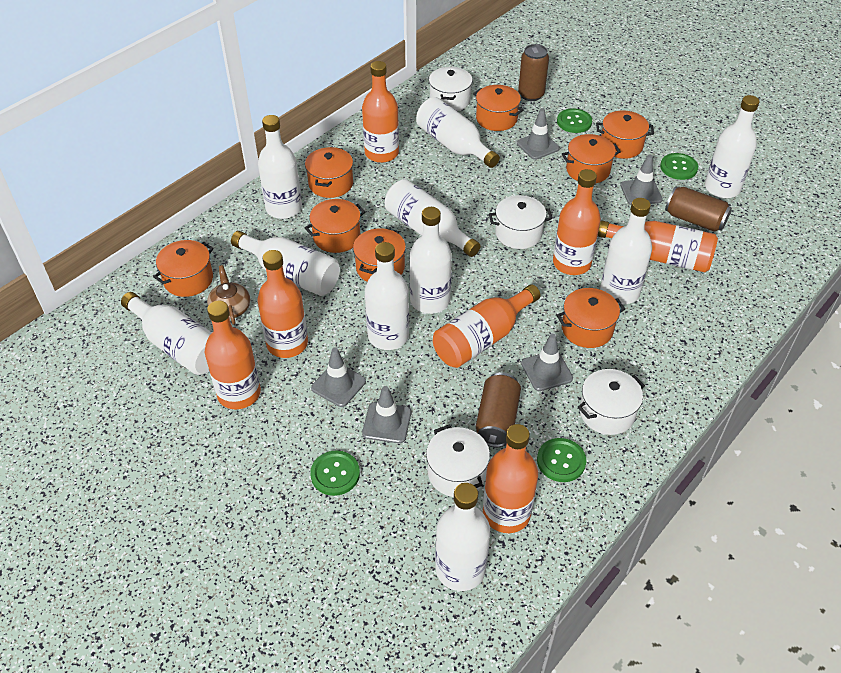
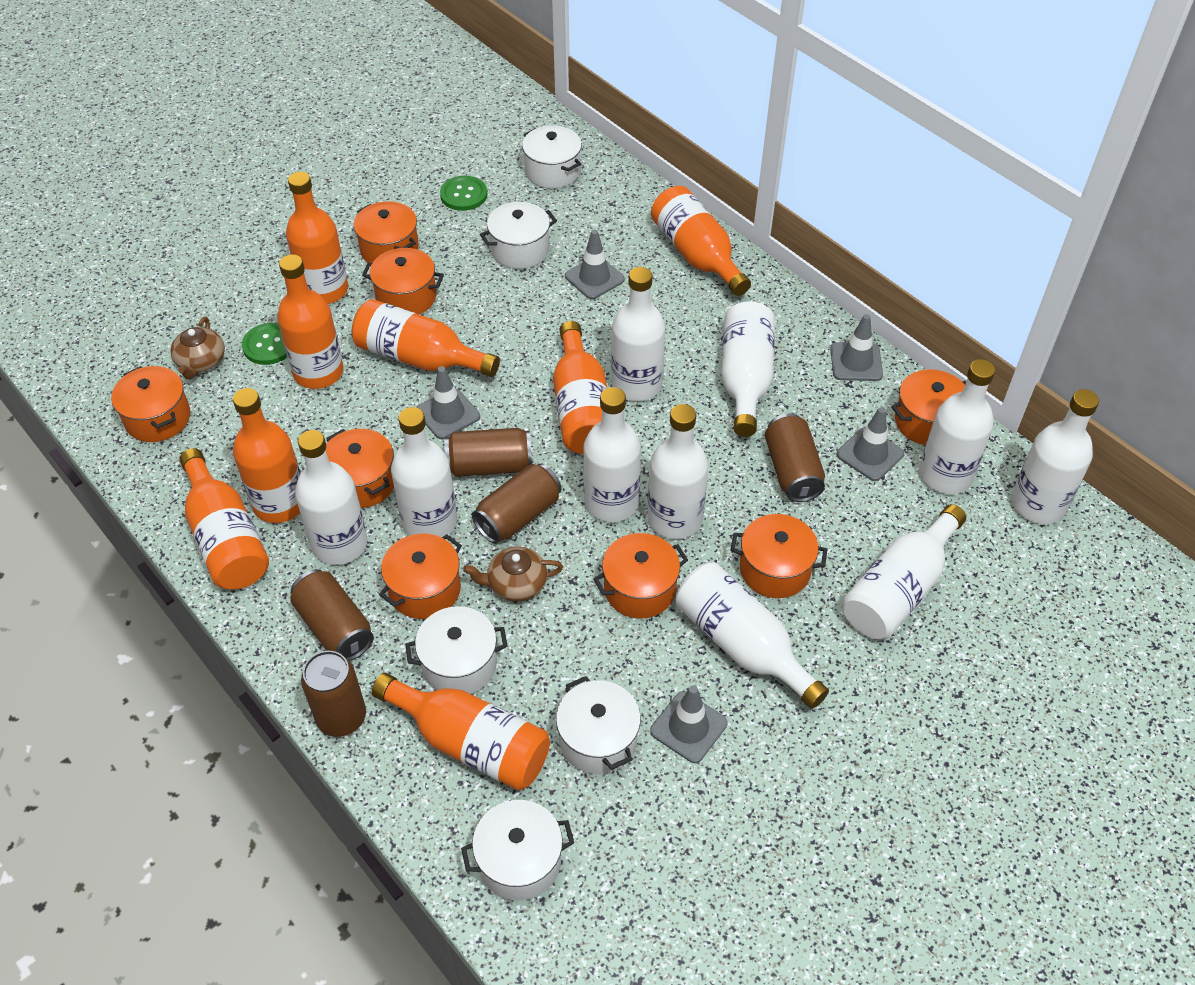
brown can: 3 -> 5
brown teapot: 1 -> 2
green button: 4 -> 2
orange bottle: 7 -> 8
white pot: 4 -> 5

